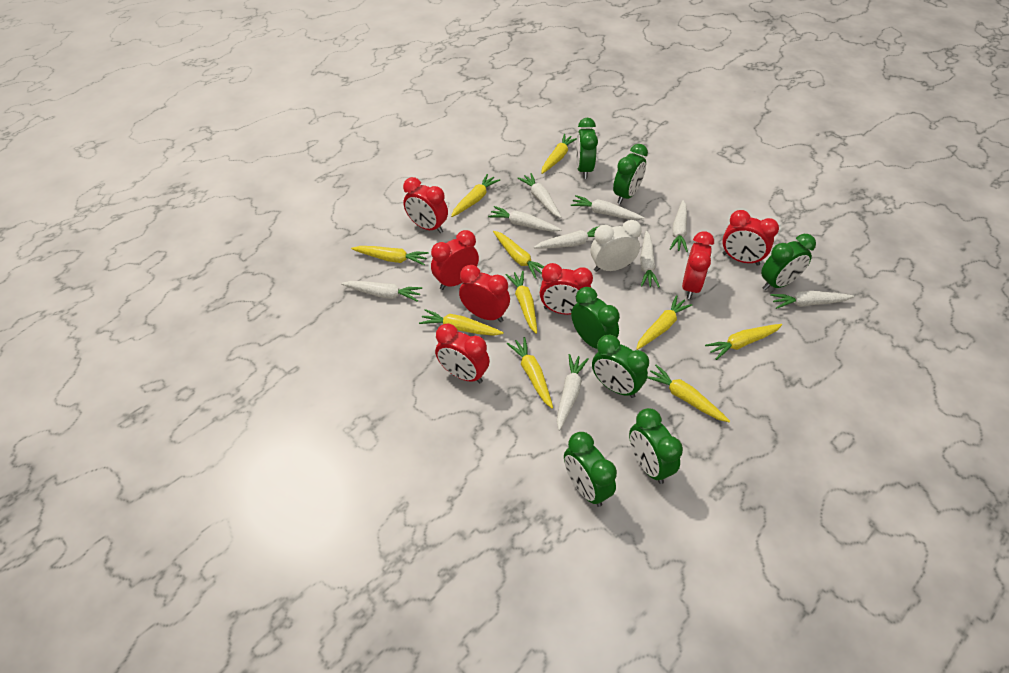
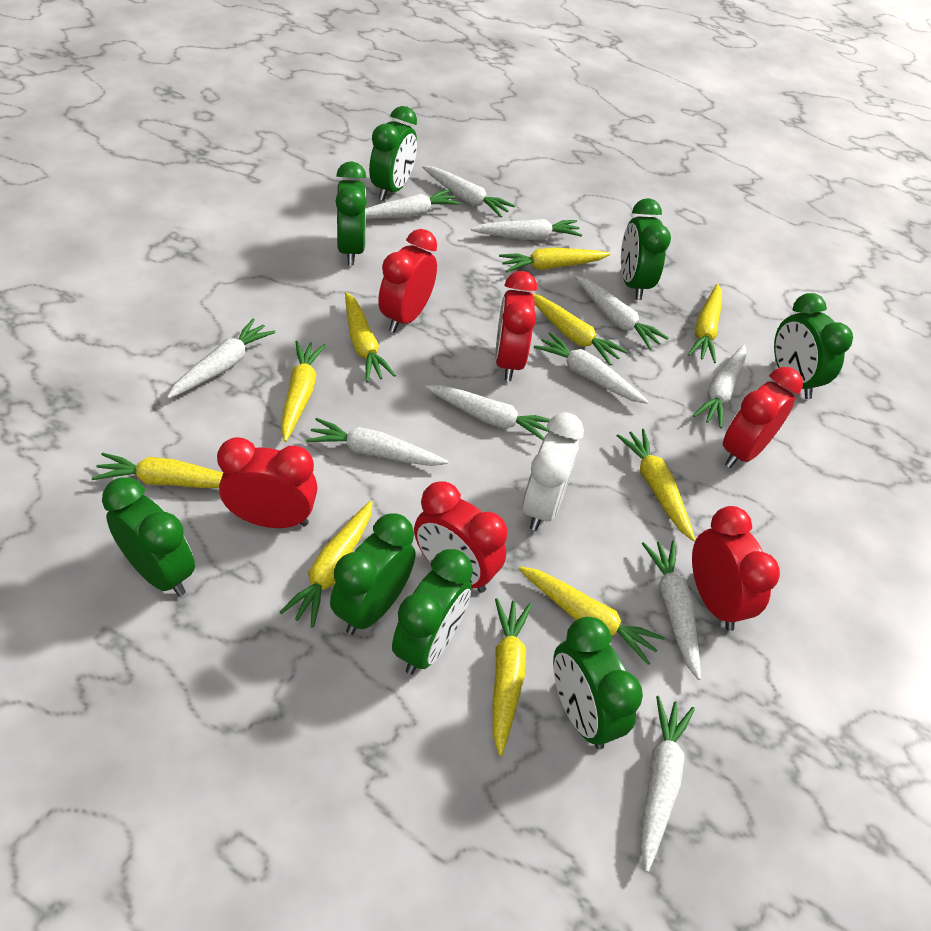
green clock: 7 -> 8
red clock: 7 -> 6
white carrot: 9 -> 11

